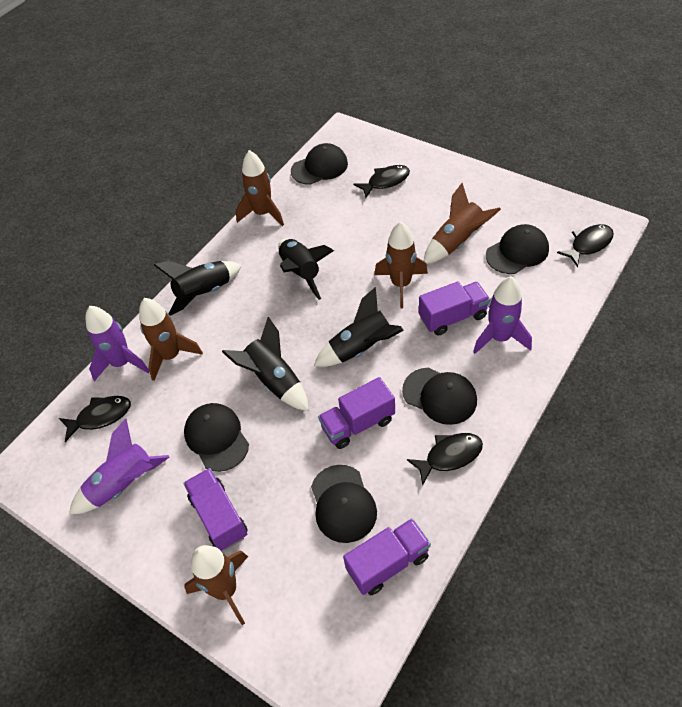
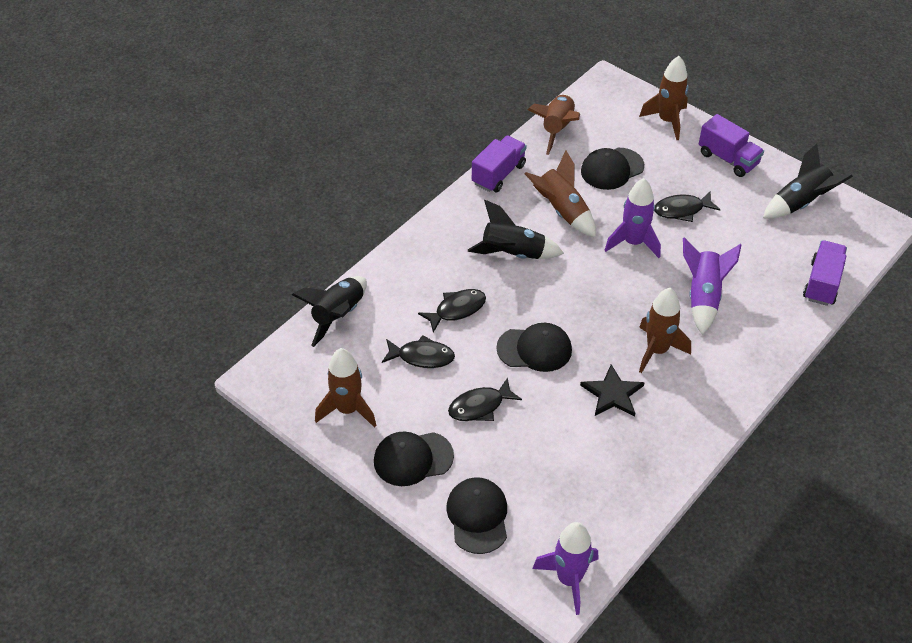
black cap: 5 -> 4
black rocket: 4 -> 3
black star: 0 -> 1
purple truck: 4 -> 3

